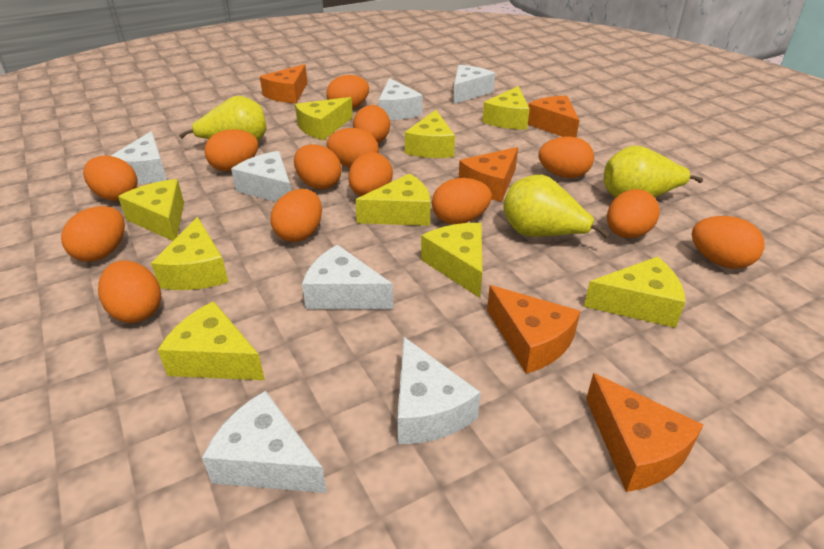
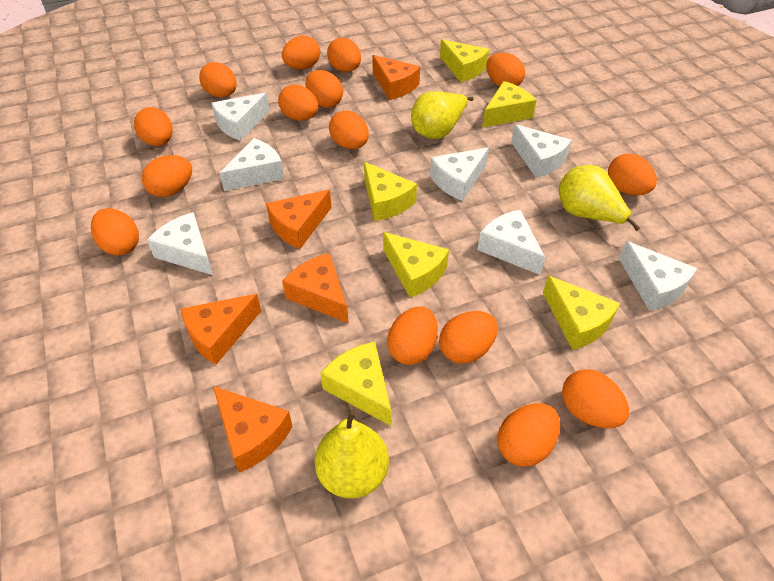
orange egg: 14 -> 15
yellow cheese: 9 -> 6

